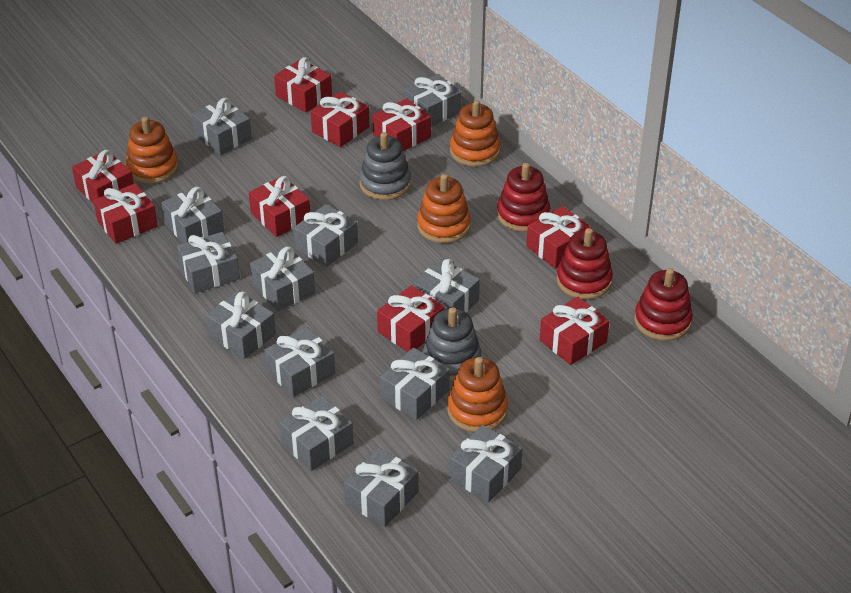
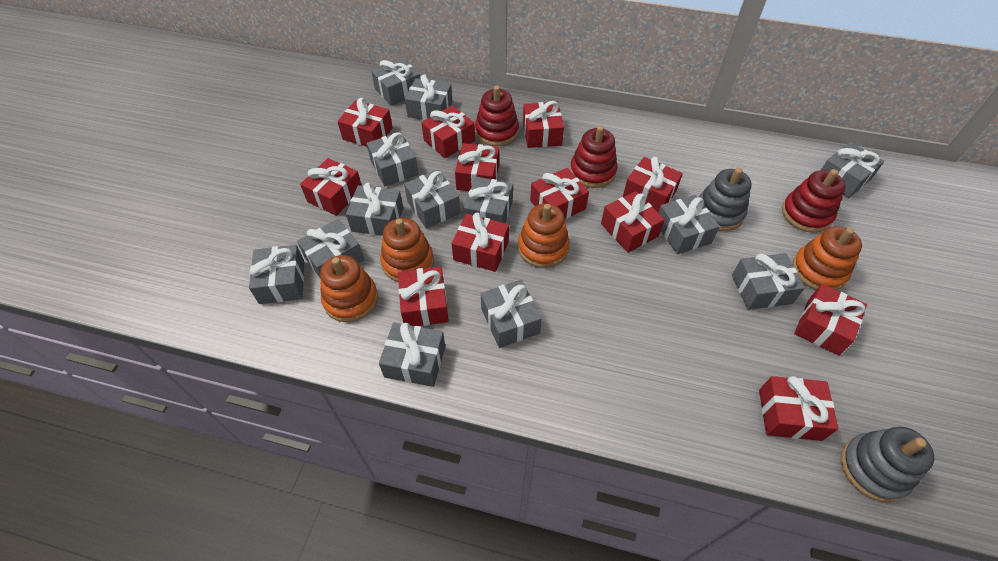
red gift: 9 -> 12

